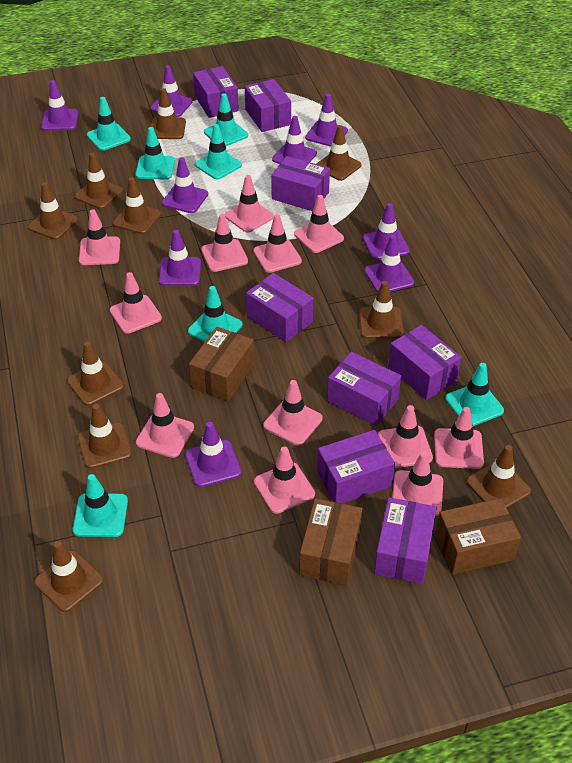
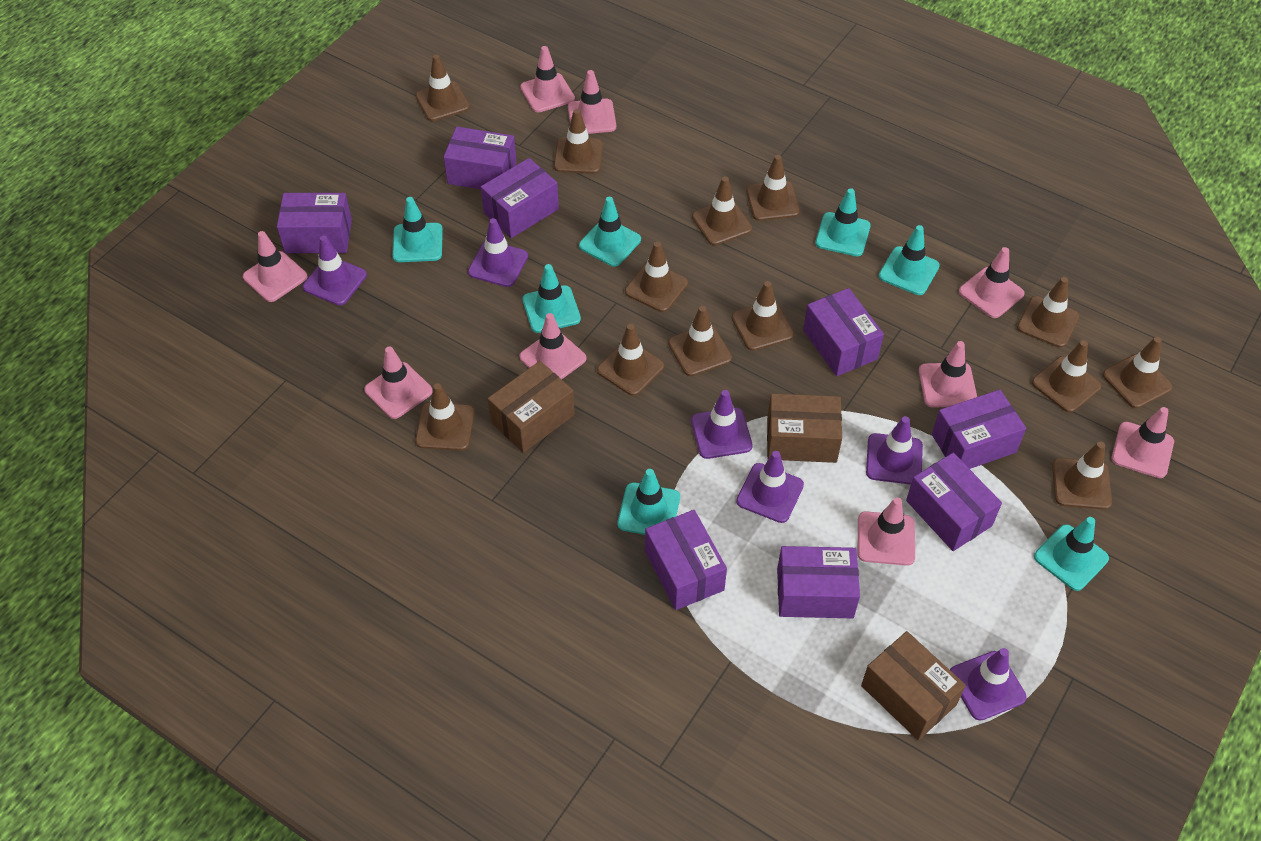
brown traffic cone: 10 -> 13
pink traffic cone: 12 -> 9
purple traffic cone: 9 -> 6

